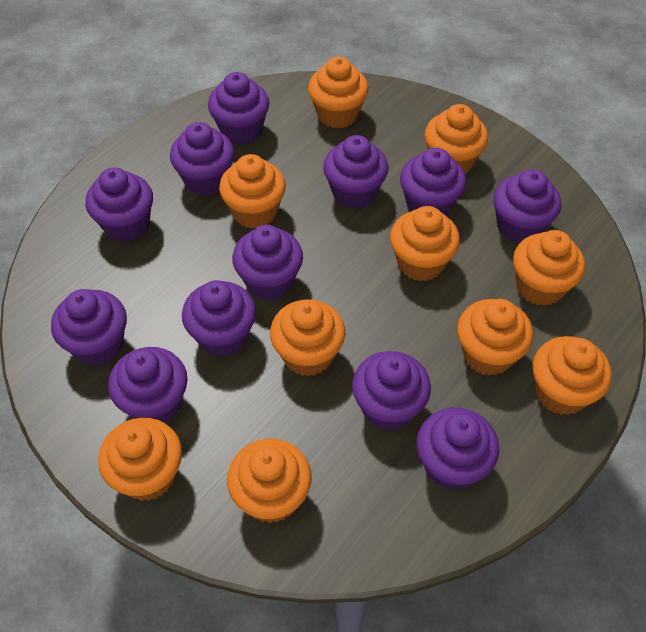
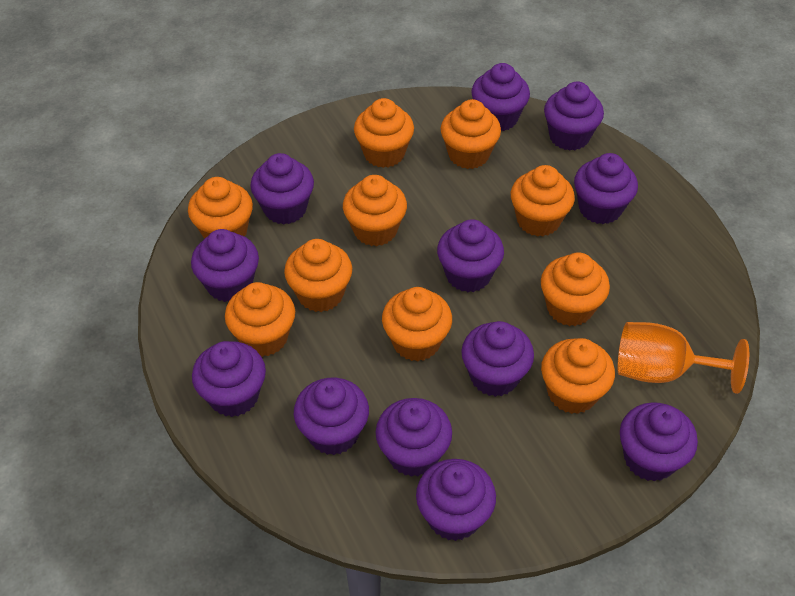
orange goblet: 0 -> 1

